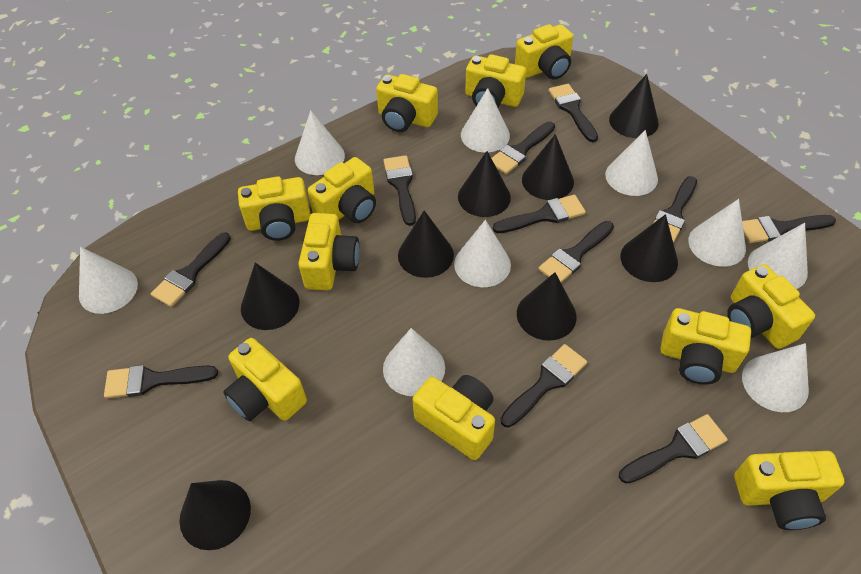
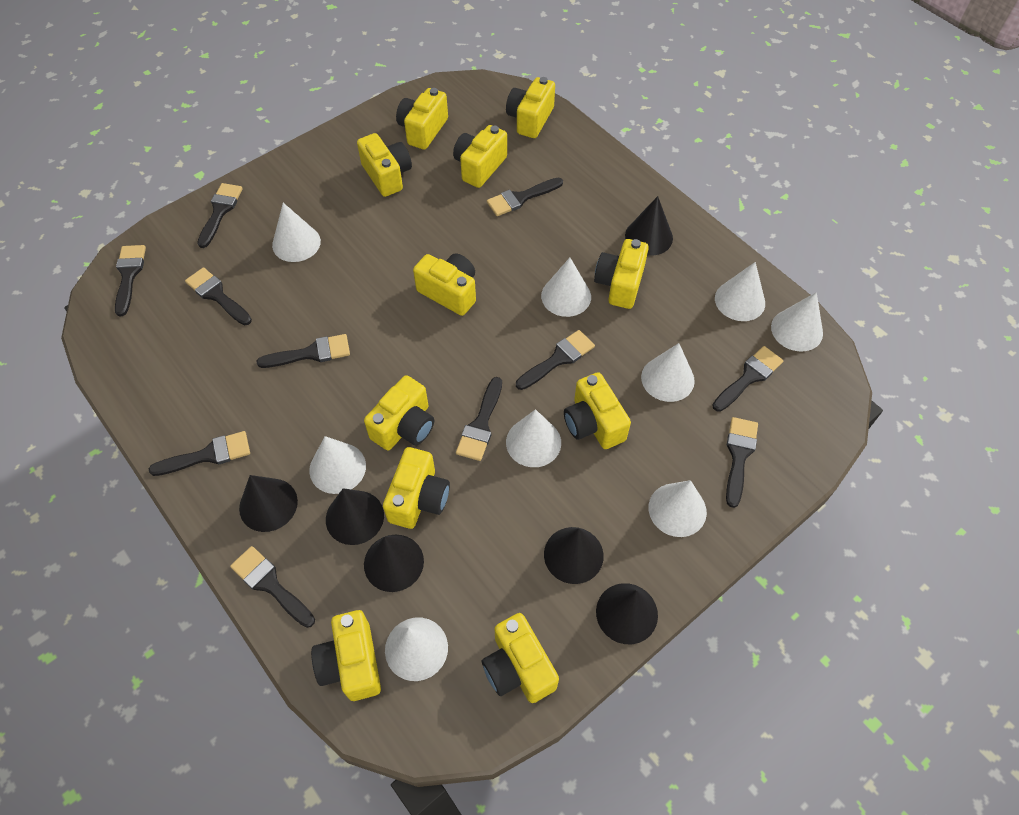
black cone: 8 -> 6

